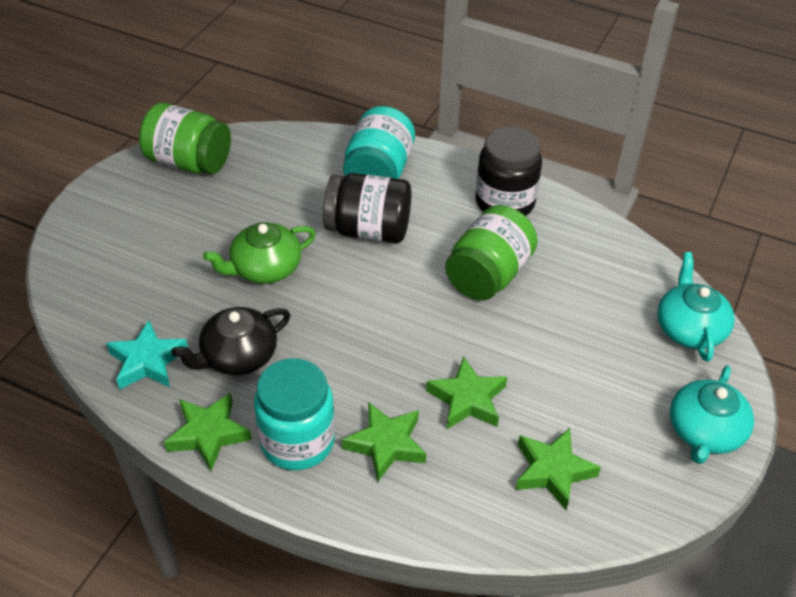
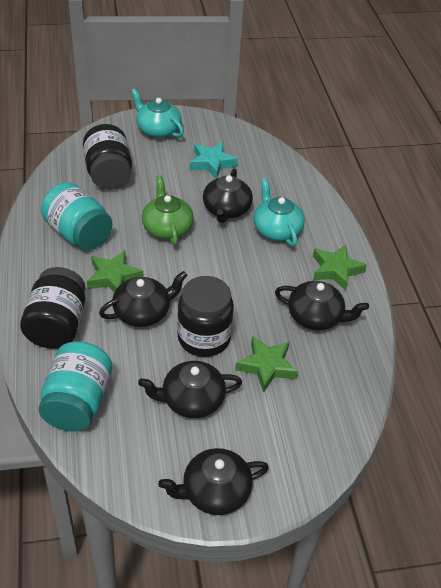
black jar: 2 -> 3
black teapot: 1 -> 5
green jar: 2 -> 0
green star: 4 -> 3

